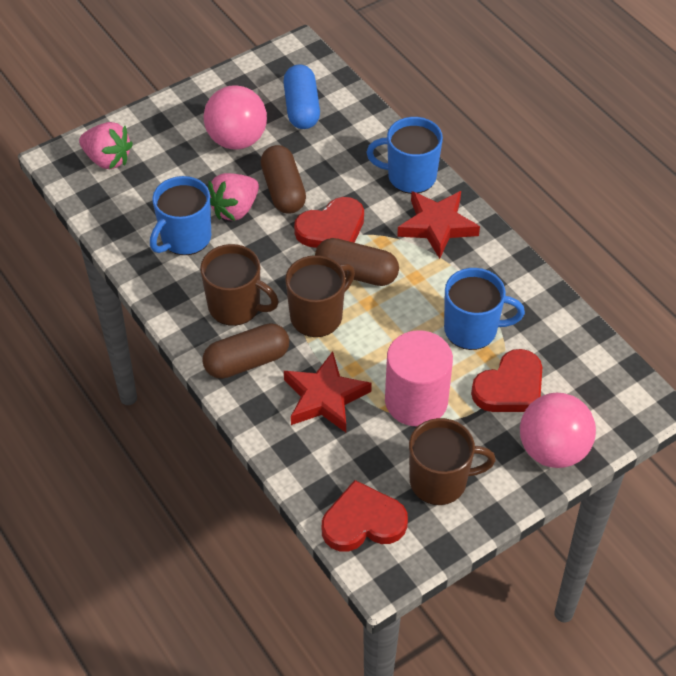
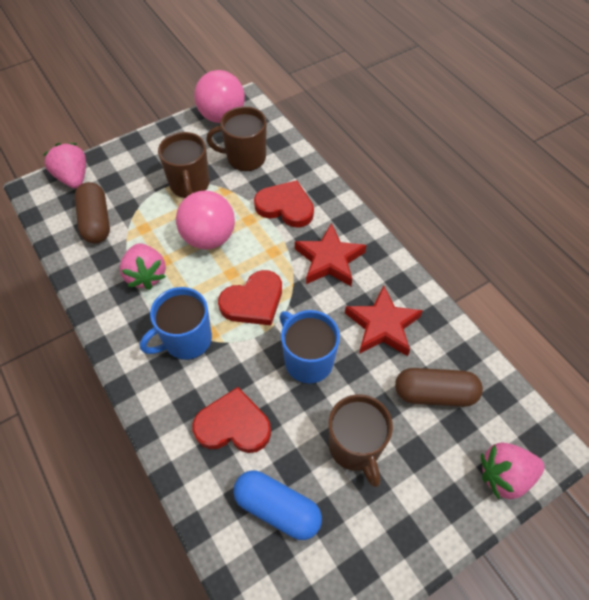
blue mug: 3 -> 2
brown capsule: 3 -> 2
pink cylinder: 1 -> 0
pink strawberry: 2 -> 3

